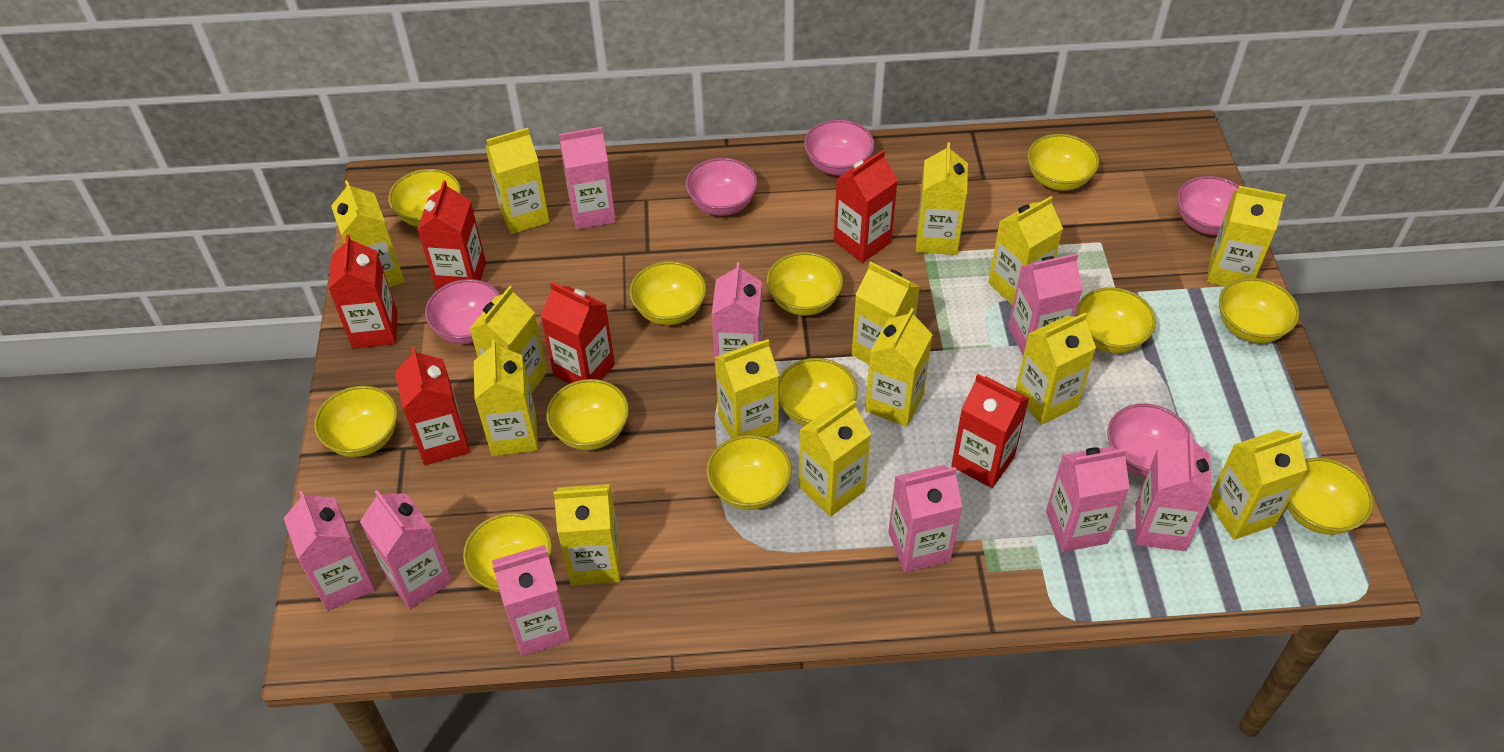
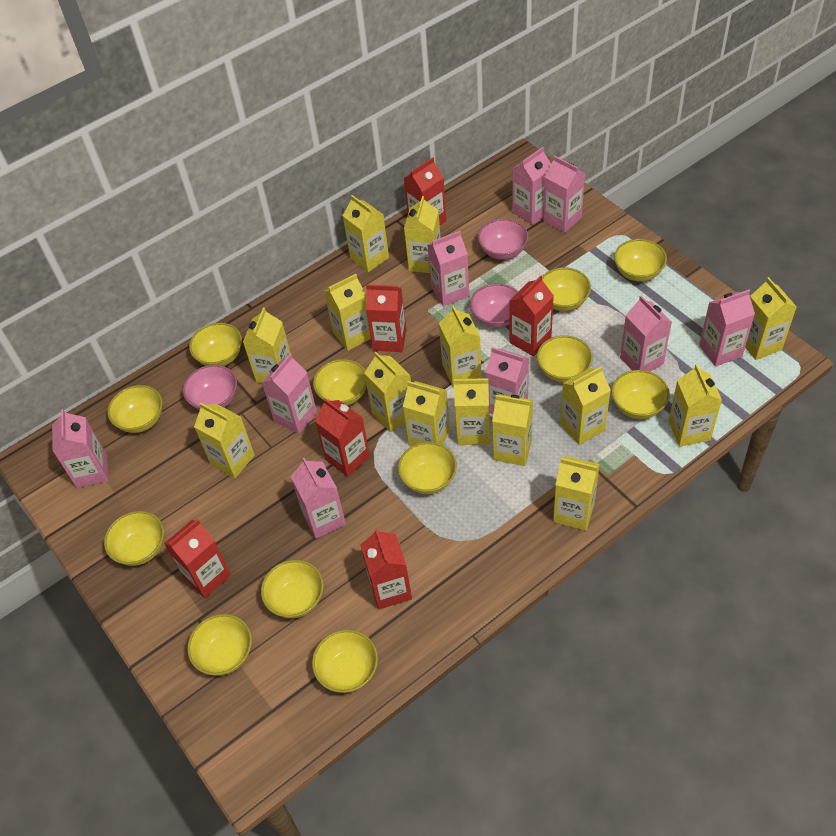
pink bowl: 5 -> 3

